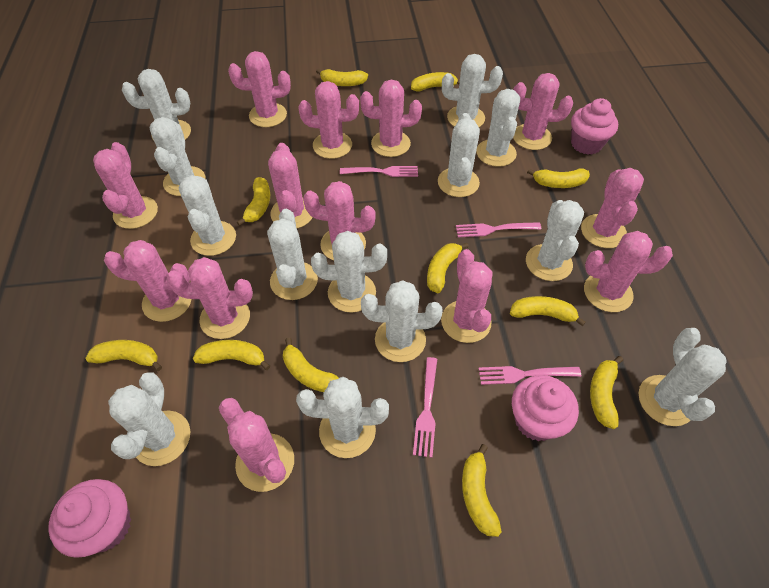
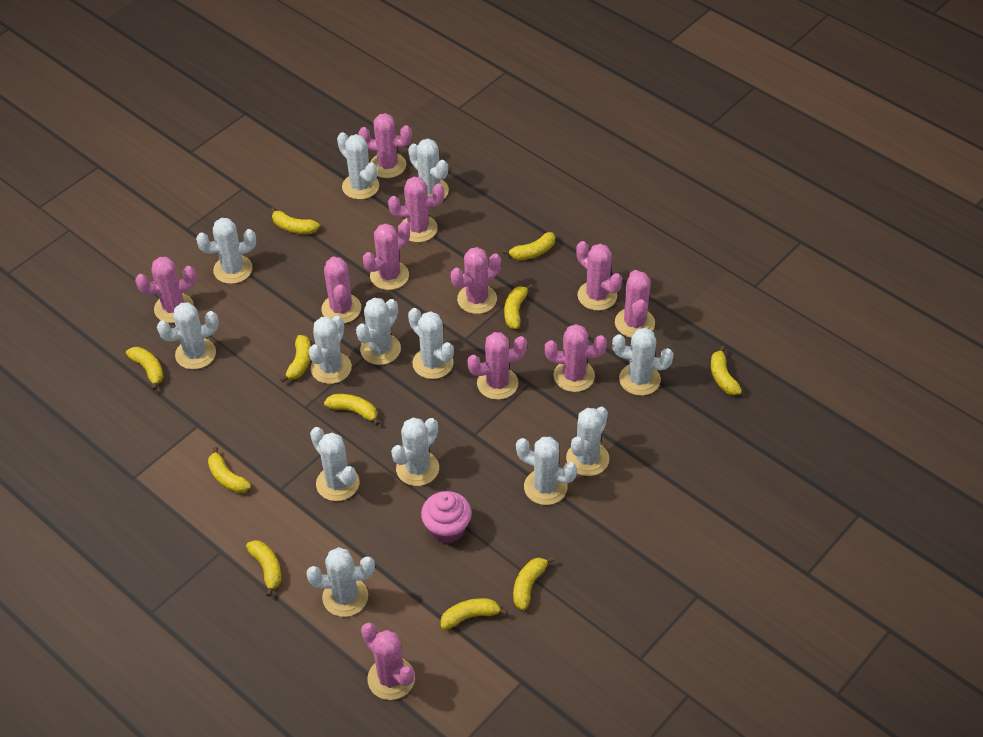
pink cactus: 13 -> 11
pink cupcake: 3 -> 1
pink fork: 4 -> 0

